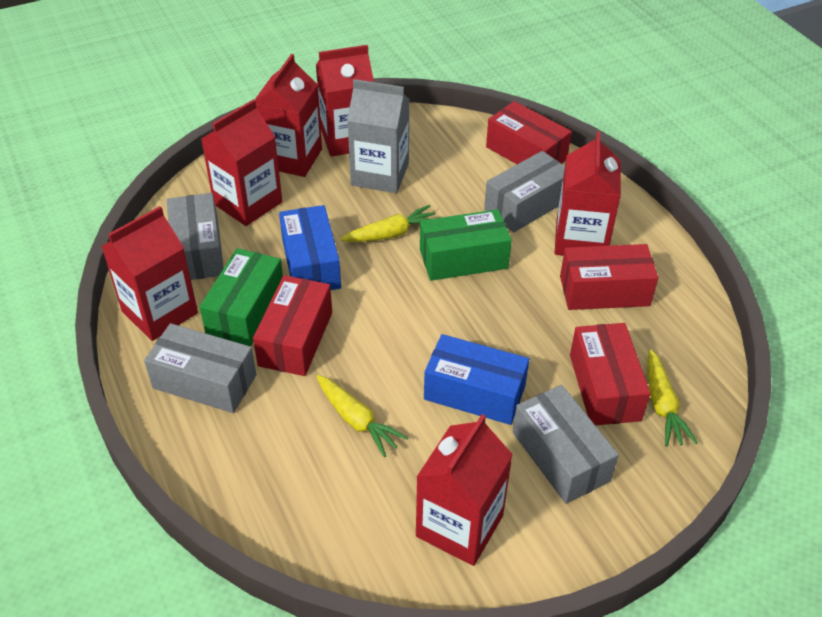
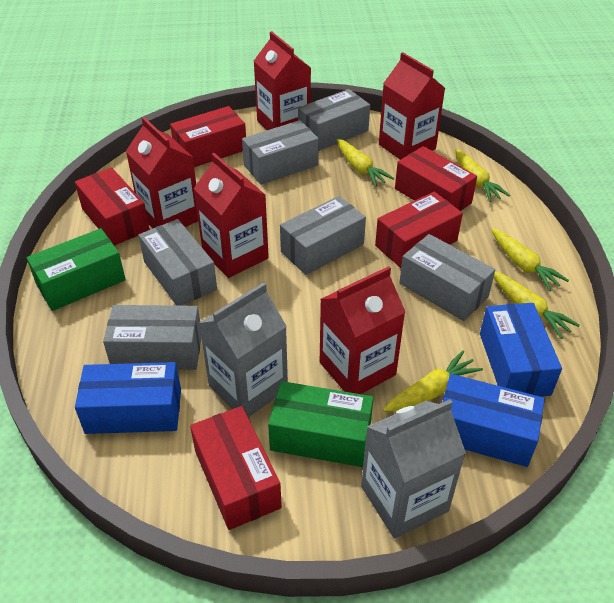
blue box: 2 -> 3
grey box: 4 -> 6
grey carton: 1 -> 2
red box: 4 -> 5
red carton: 6 -> 5
yellow carrot: 3 -> 5

